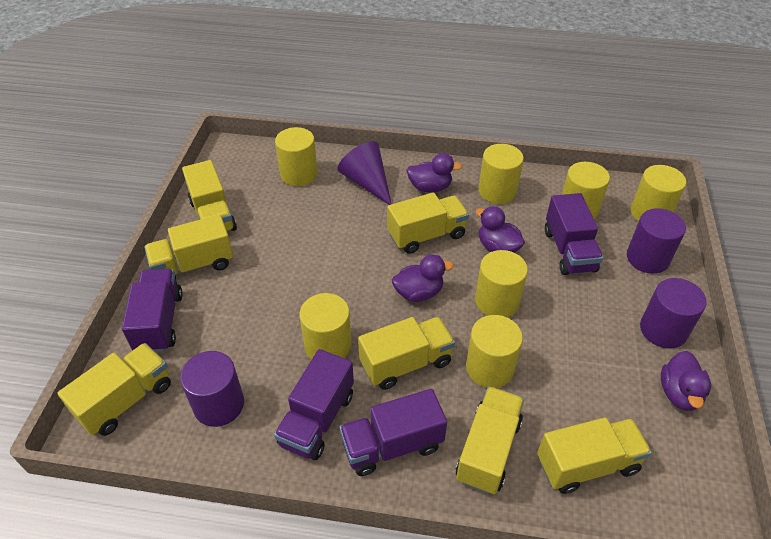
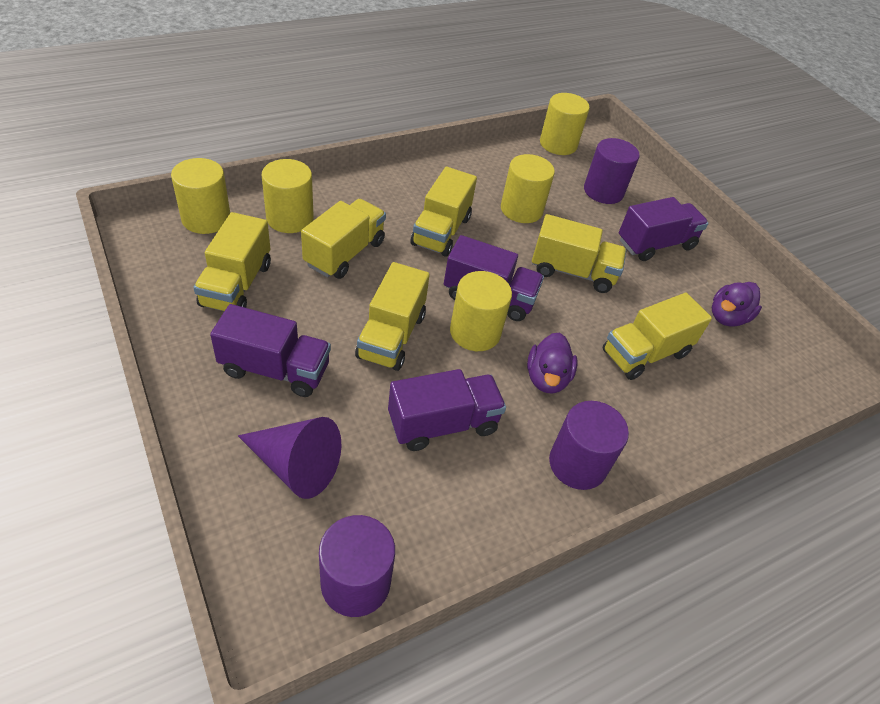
purple duck: 4 -> 2
yellow cylinder: 7 -> 5
yellow truck: 7 -> 6

